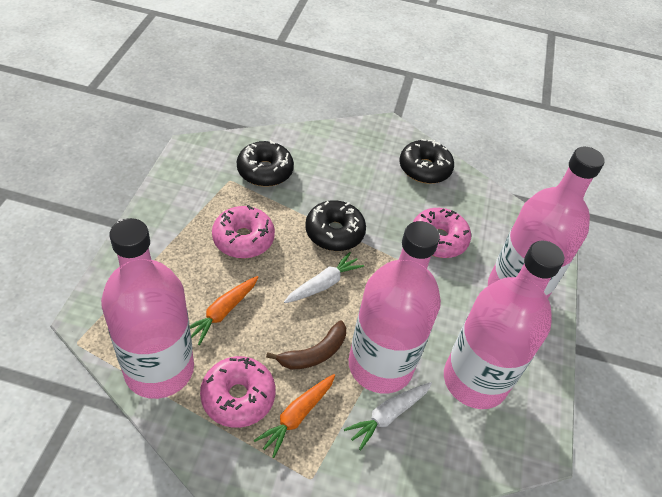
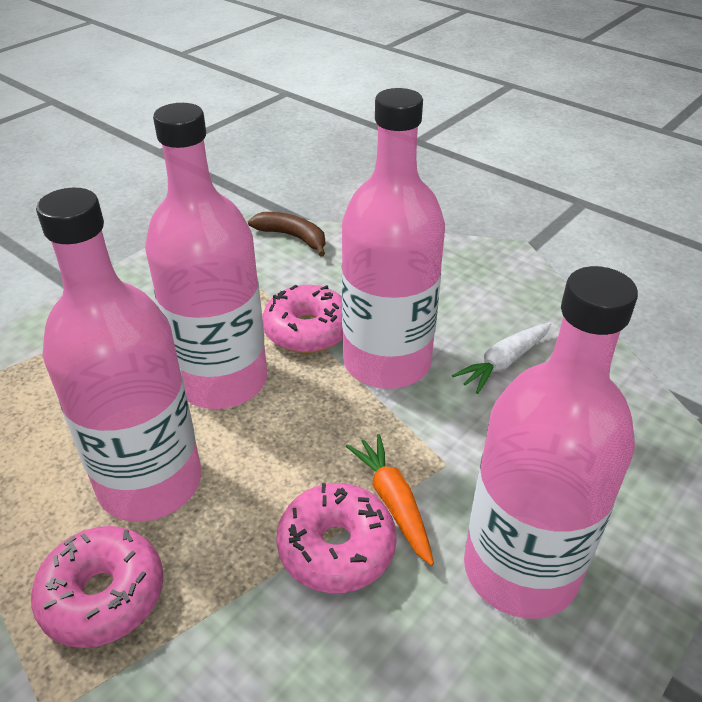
black donut: 3 -> 0
orange carrot: 2 -> 1
white carrot: 2 -> 1

